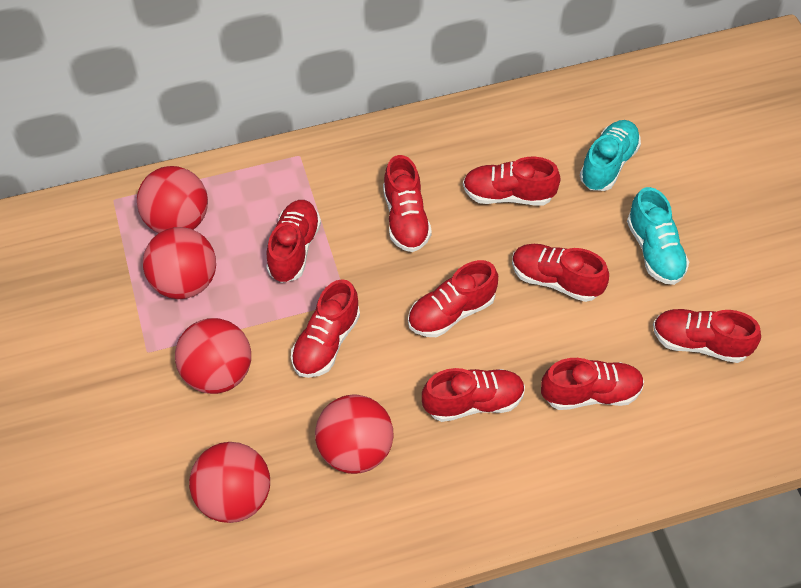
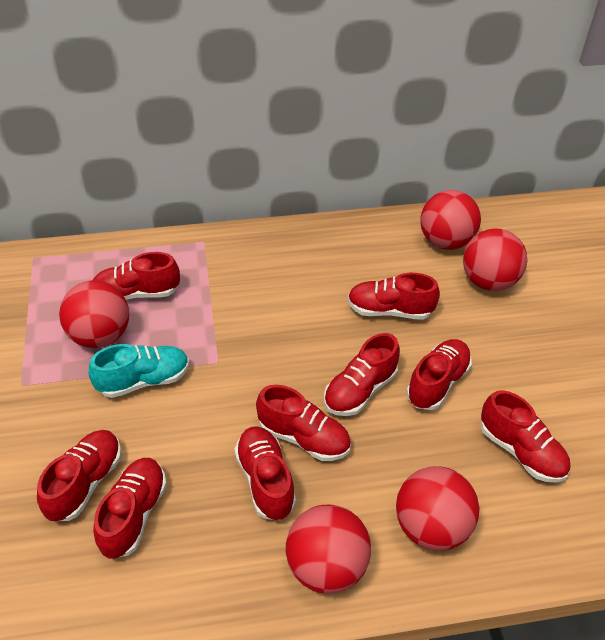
turquoise shoe: 2 -> 1

